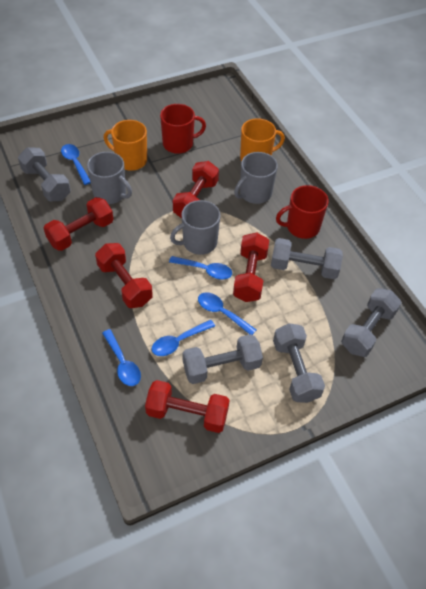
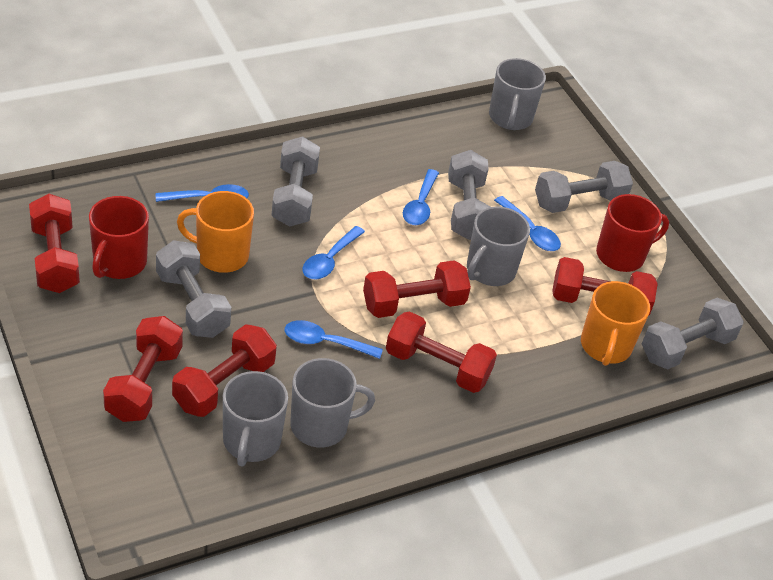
grey mug: 3 -> 4
red dumbbell: 5 -> 6

